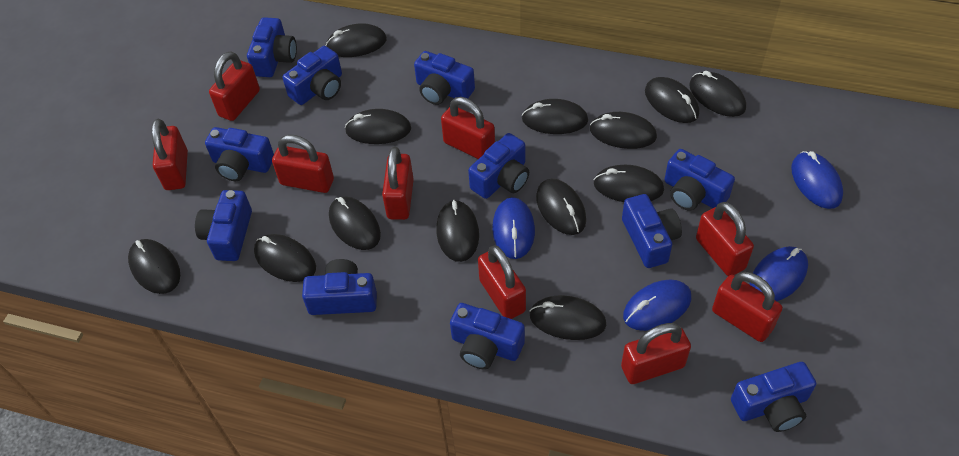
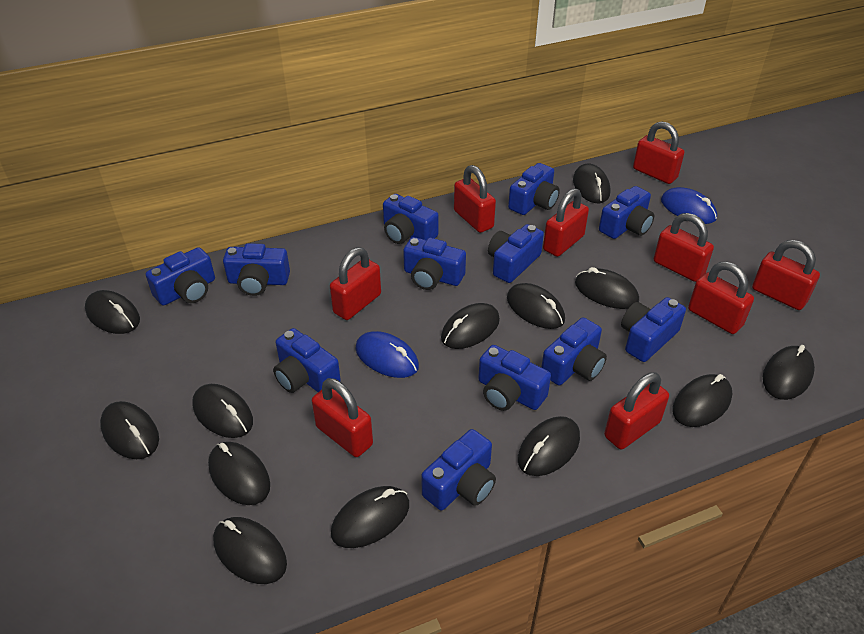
blue camera: 11 -> 12
blue mouse: 4 -> 2

